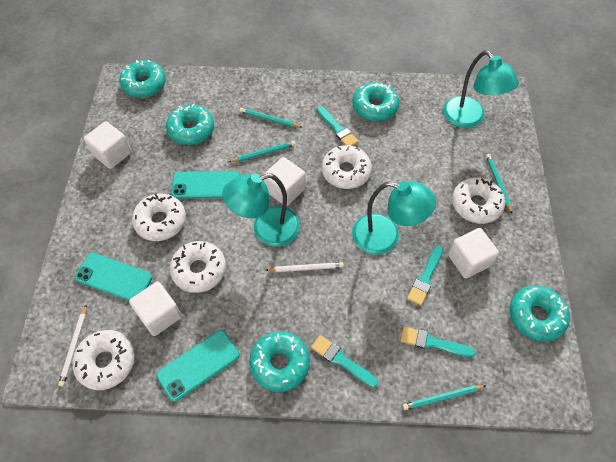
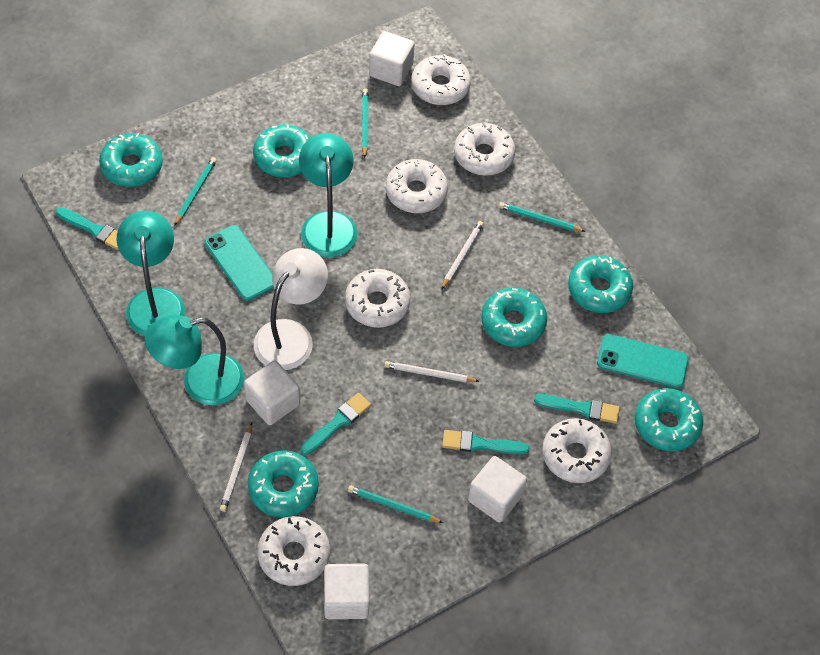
turquoise donut: 5 -> 6
turquoise phone: 3 -> 2
white donut: 5 -> 6
white lamp: 0 -> 1
white pencil: 2 -> 3

